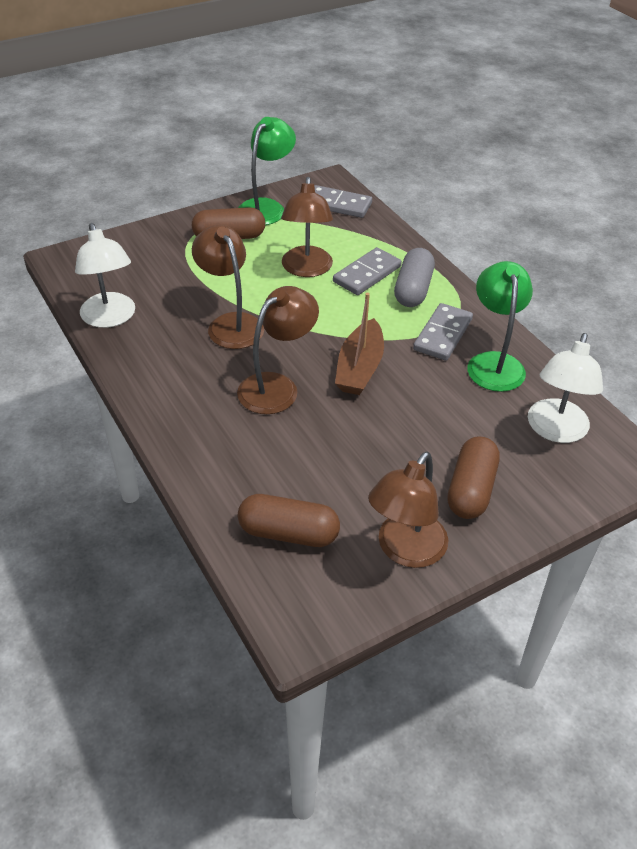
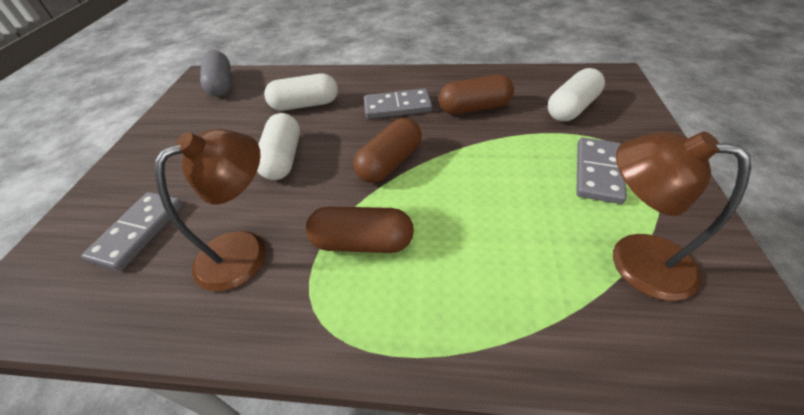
brown boat: 1 -> 0
brown lamp: 4 -> 2
green lamp: 2 -> 0
white capsule: 0 -> 3
white lamp: 2 -> 0

